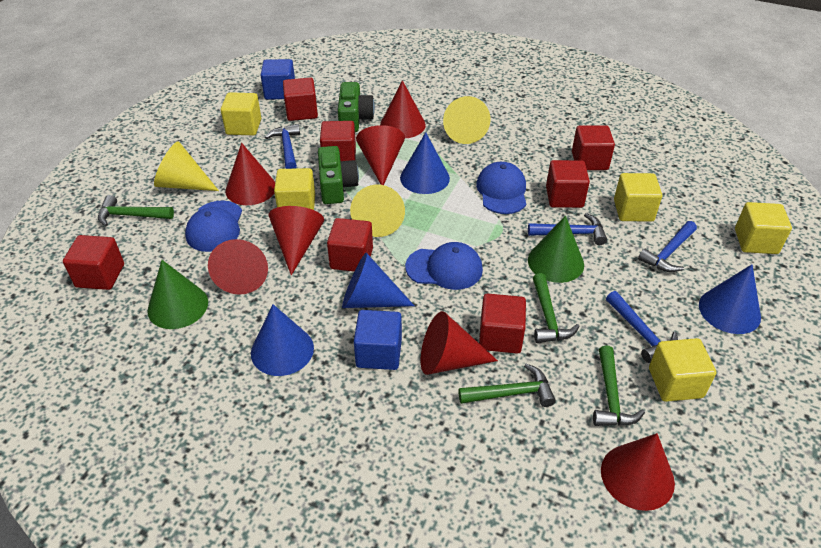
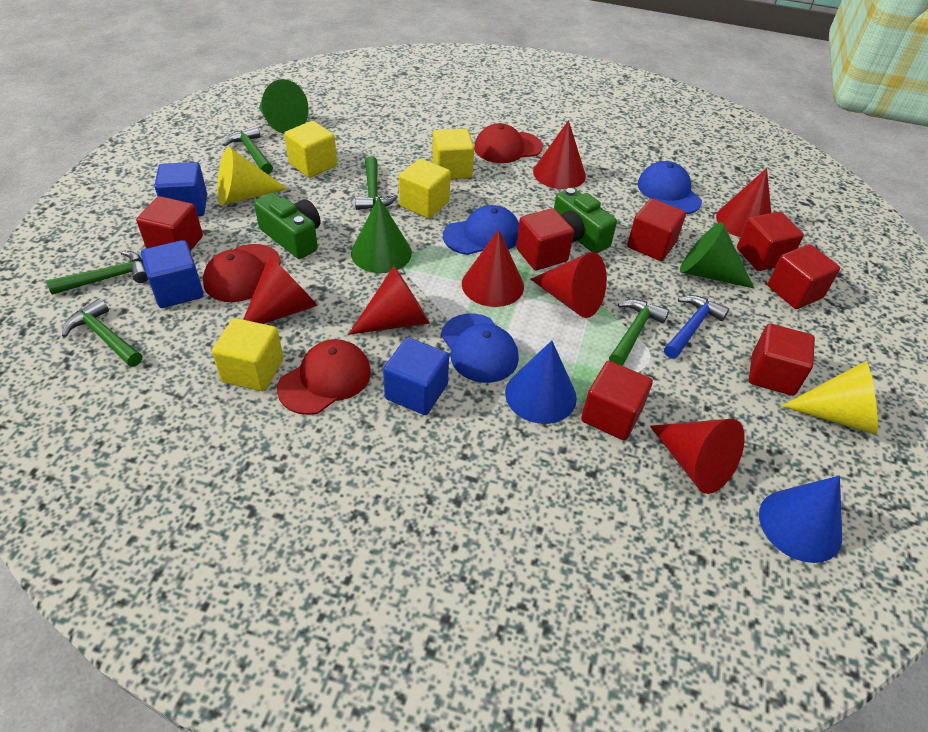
blue cone: 4 -> 2
blue cube: 2 -> 3
blue hammer: 4 -> 1
green cone: 2 -> 3
green hammer: 4 -> 5
red cap: 0 -> 3
yellow cone: 3 -> 2
yellow cube: 5 -> 4

